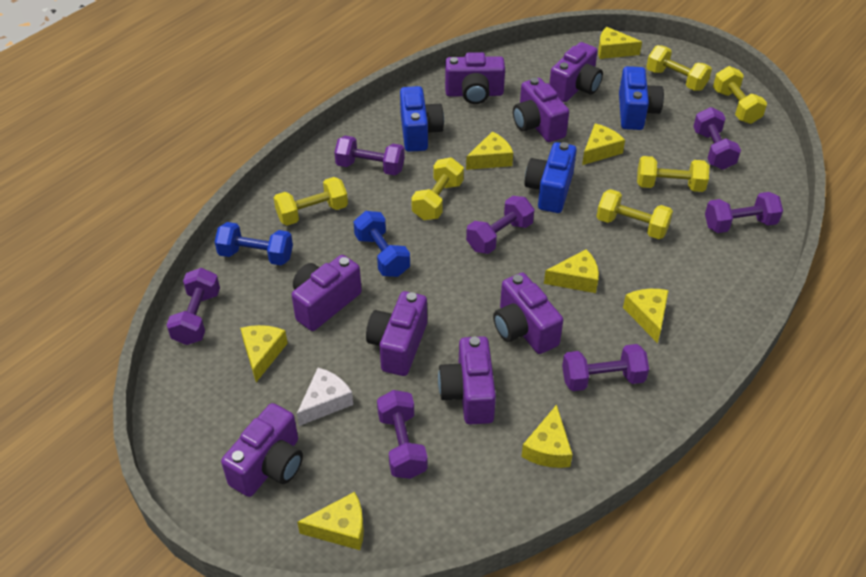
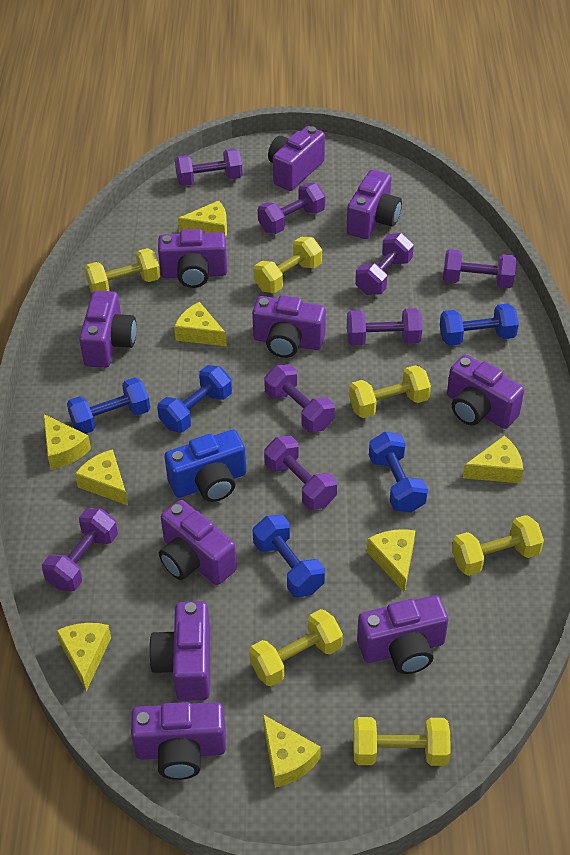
blue camera: 3 -> 1
blue dumbbell: 2 -> 5
purple camera: 8 -> 10
purple dumbbell: 7 -> 8
white cheese: 1 -> 0

